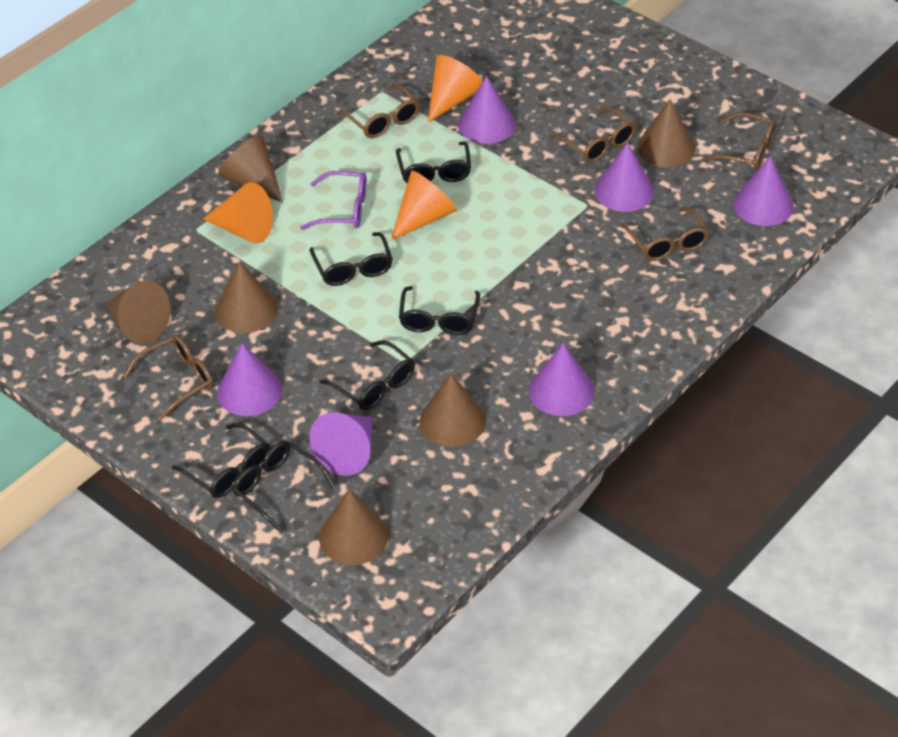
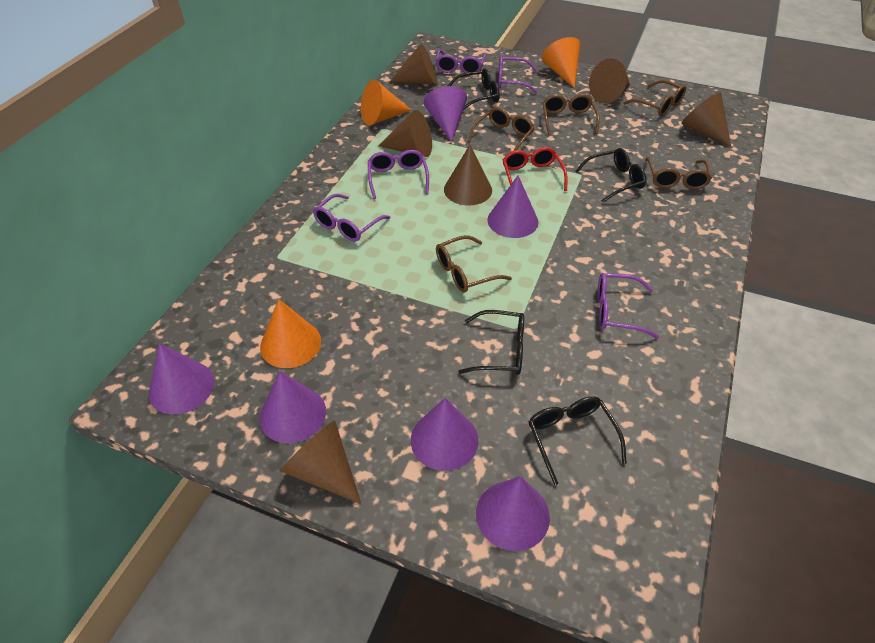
black glasses: 6 -> 4
purple glasses: 1 -> 5
red glasses: 0 -> 1

